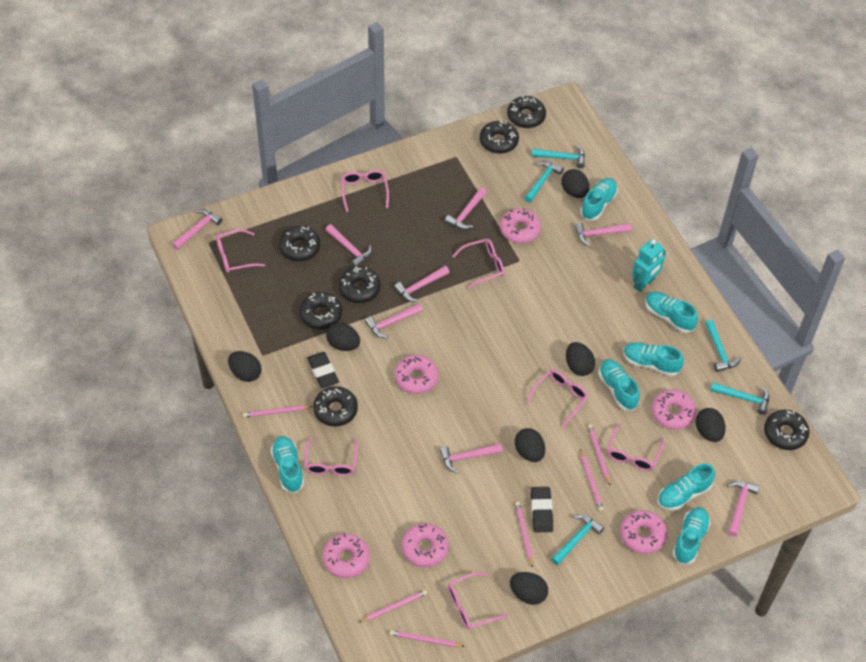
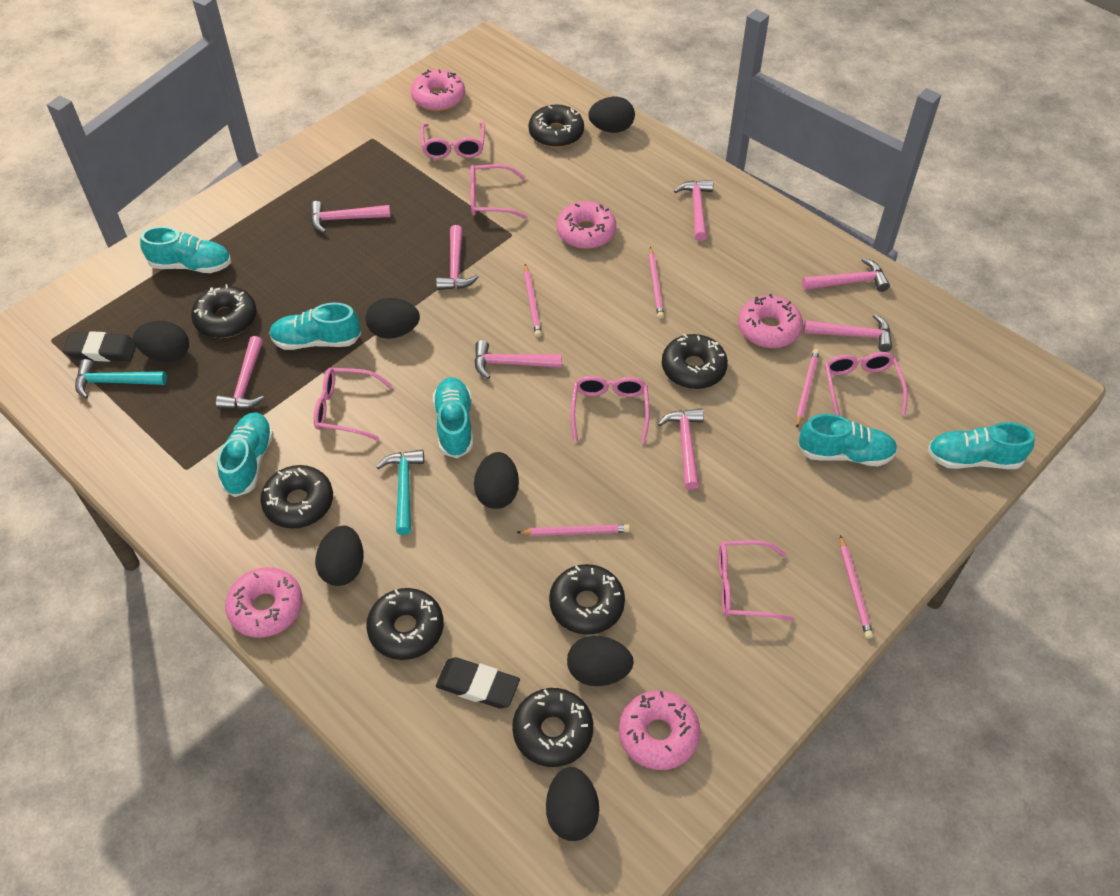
pink donut: 6 -> 5
pink glasses: 7 -> 6
pink pencil: 6 -> 5
turquoise hammer: 5 -> 2
turquoise robot: 1 -> 0
turquoise shoe: 7 -> 6

